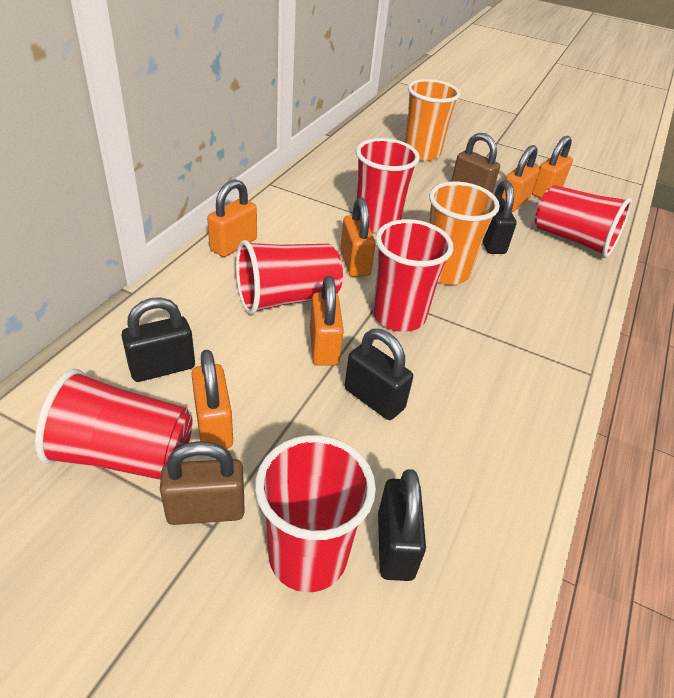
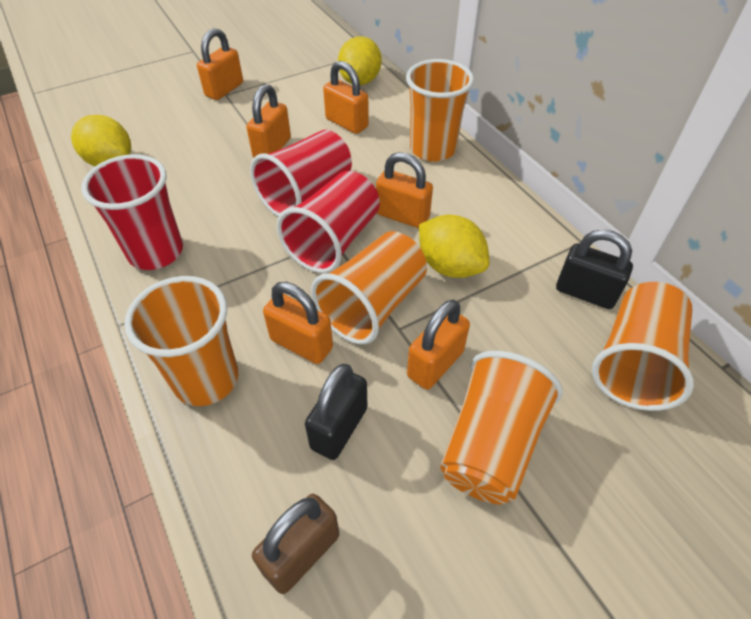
black padlock: 4 -> 2
brown padlock: 2 -> 1
orange cup: 2 -> 5
red cup: 6 -> 3
yellow lemon: 0 -> 3

